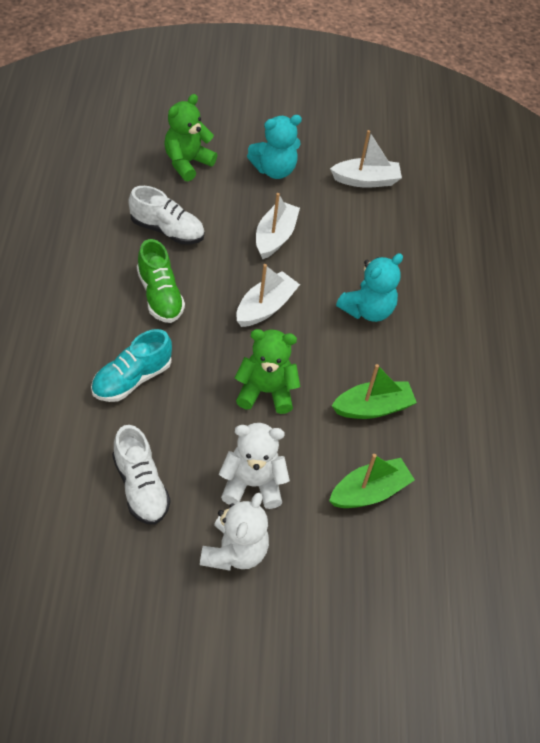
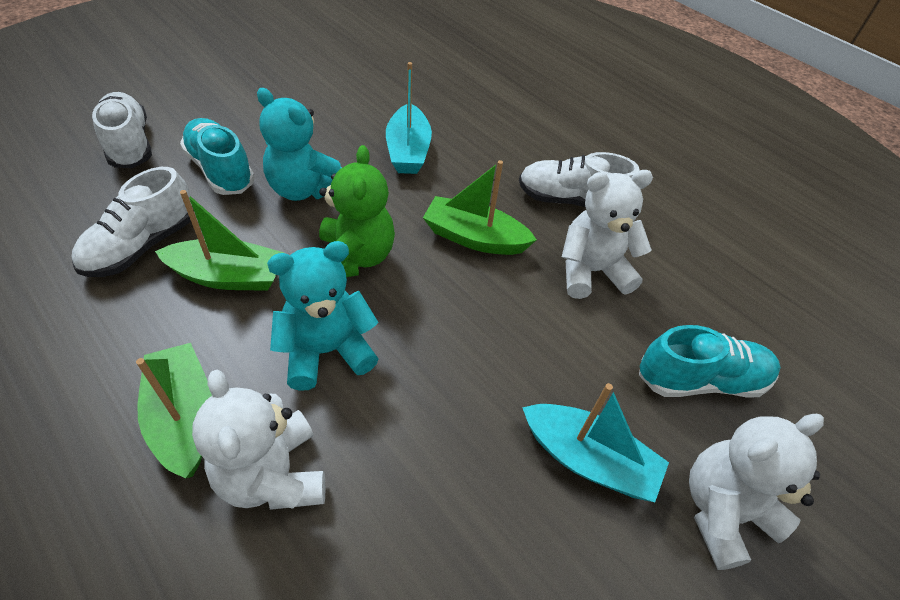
green boat: 2 -> 3
green shoe: 1 -> 0
green teddy bear: 2 -> 1
turquoise boat: 0 -> 2
turquoise shoe: 1 -> 2
white boat: 3 -> 0
white shoe: 2 -> 3
white teddy bear: 2 -> 3

